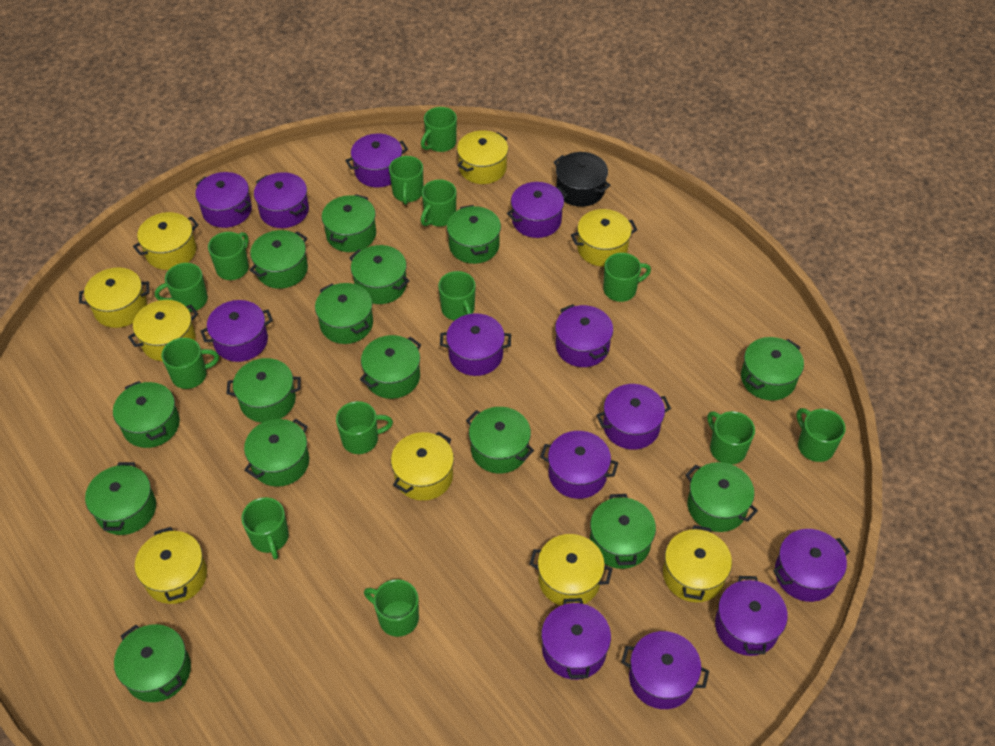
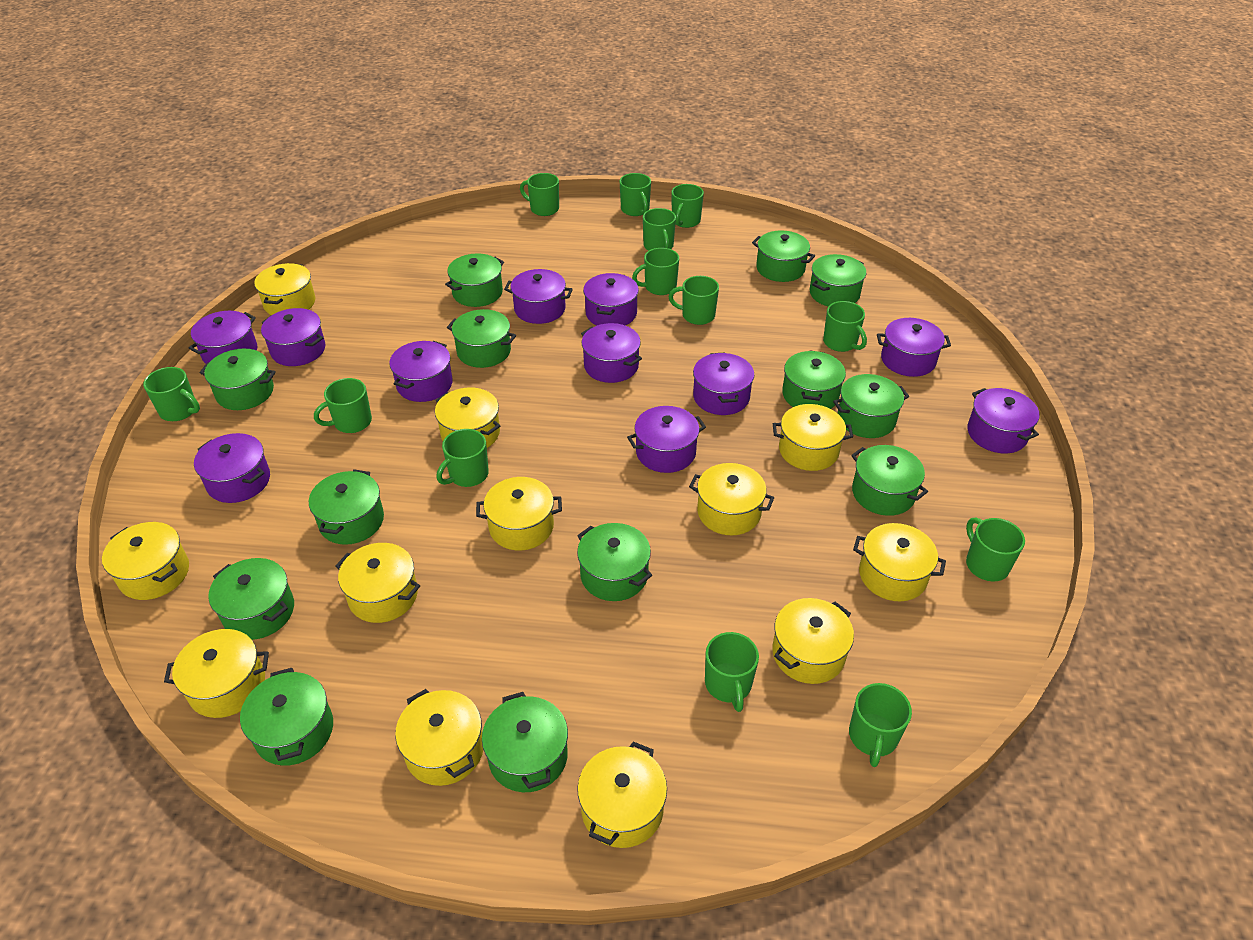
black pot: 1 -> 0
green pot: 15 -> 13
purple pot: 13 -> 11
yellow pot: 9 -> 12

